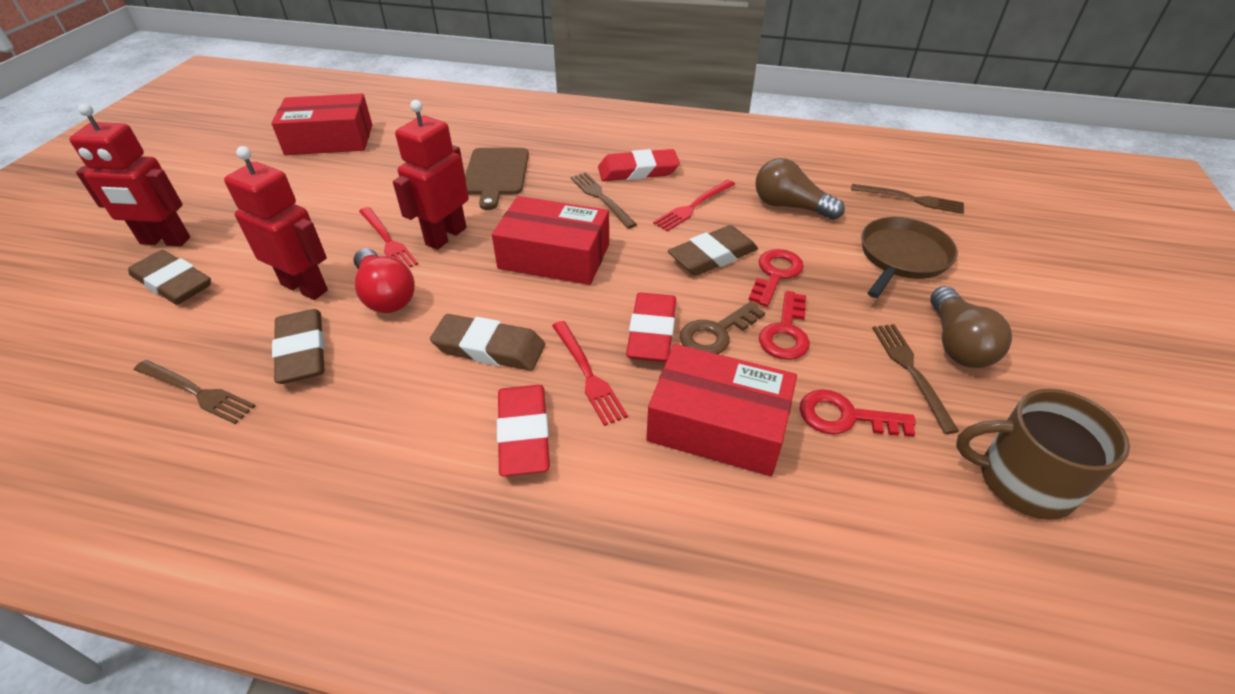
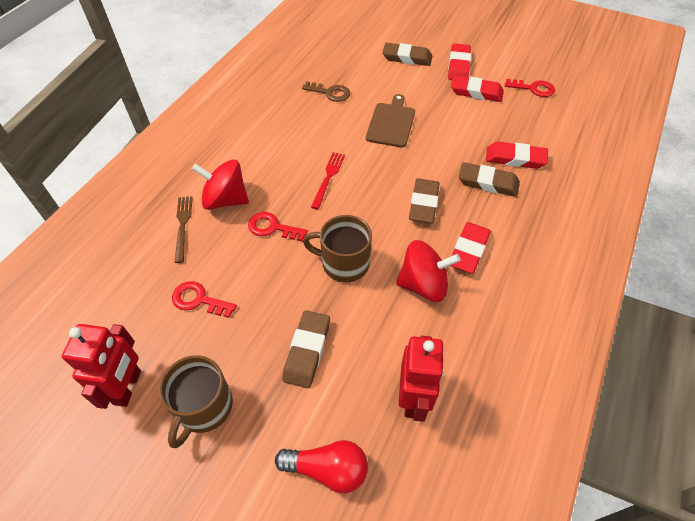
brown fork: 4 -> 1
brown light bulb: 2 -> 0
brown mug: 1 -> 2
brown pan: 1 -> 0
red box: 3 -> 0
red eraser: 3 -> 4
red fork: 3 -> 1
red robot: 3 -> 2
red spinning top: 0 -> 2

